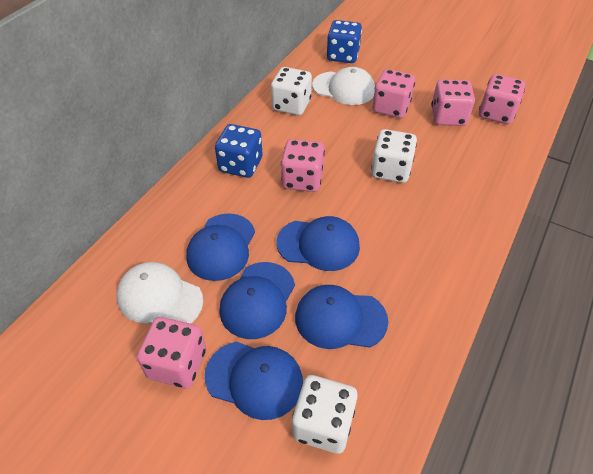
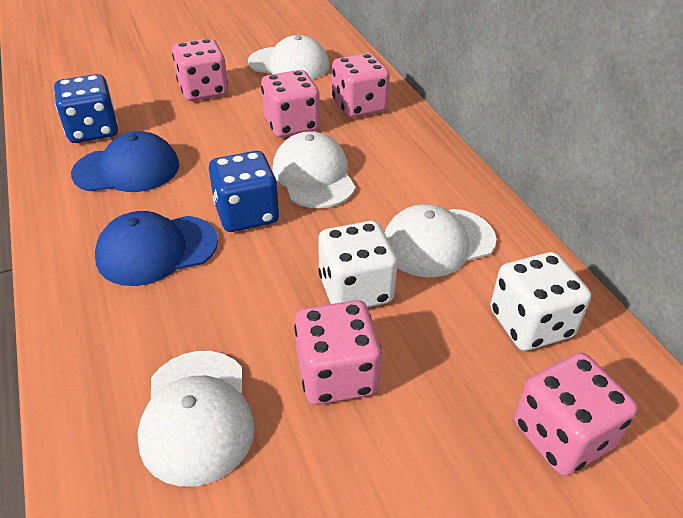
blue cap: 5 -> 2
white cap: 2 -> 4
white dice: 3 -> 2

